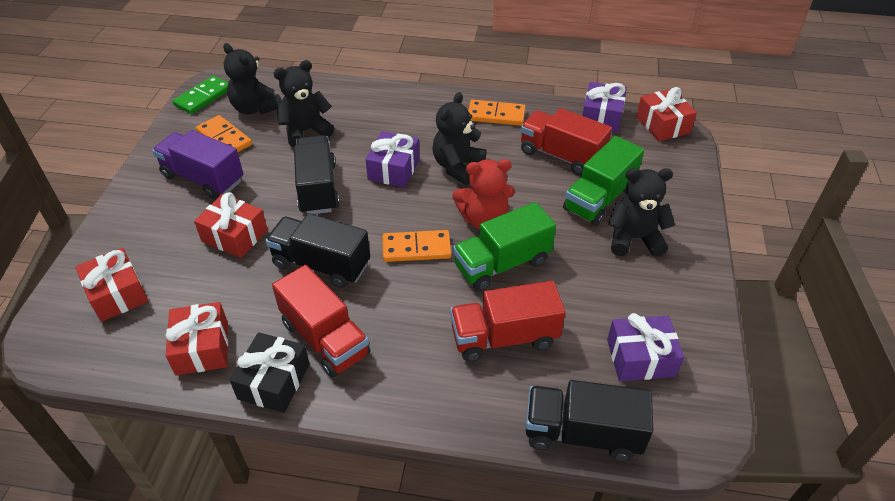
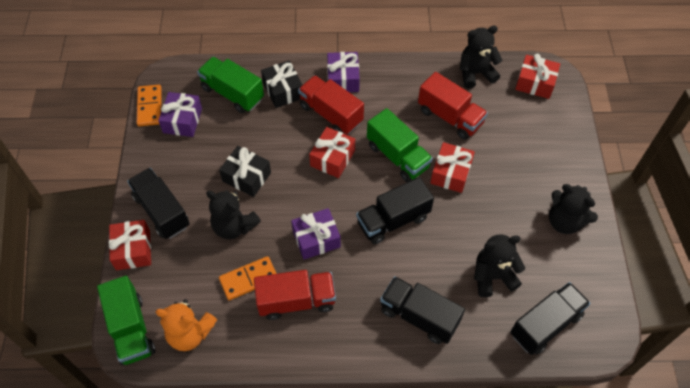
black gift: 1 -> 2
black truck: 3 -> 4
green domino: 1 -> 0
green truck: 2 -> 3
orange domino: 3 -> 2
orange teddy bear: 0 -> 1
purple truck: 1 -> 0
red teddy bear: 1 -> 0

